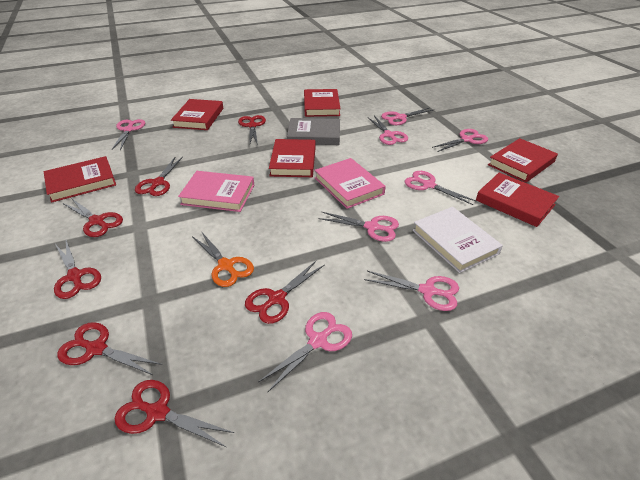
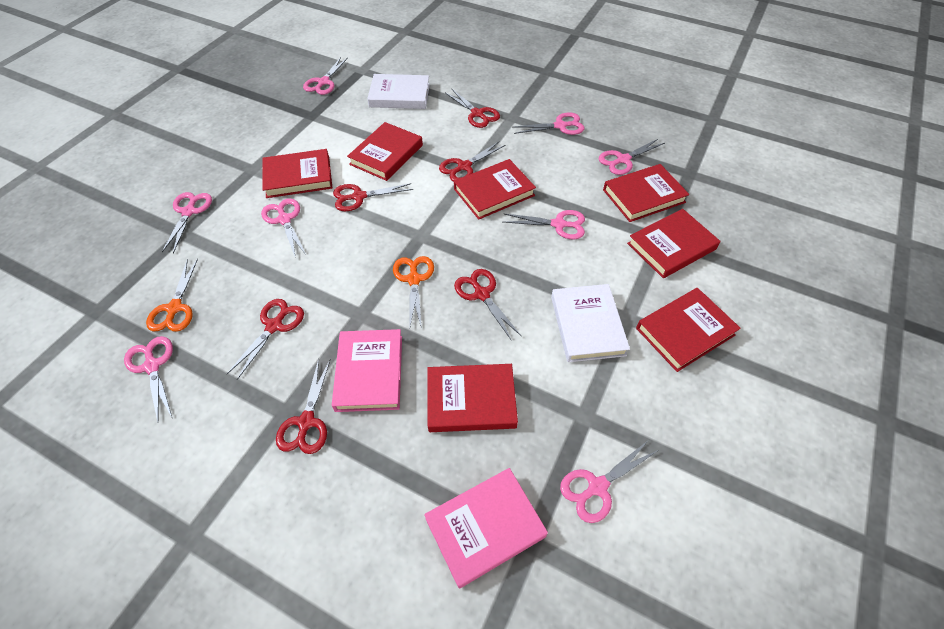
grey book: 1 -> 0
orange scissors: 1 -> 2
red book: 6 -> 7
red scissors: 7 -> 6
white book: 1 -> 2

